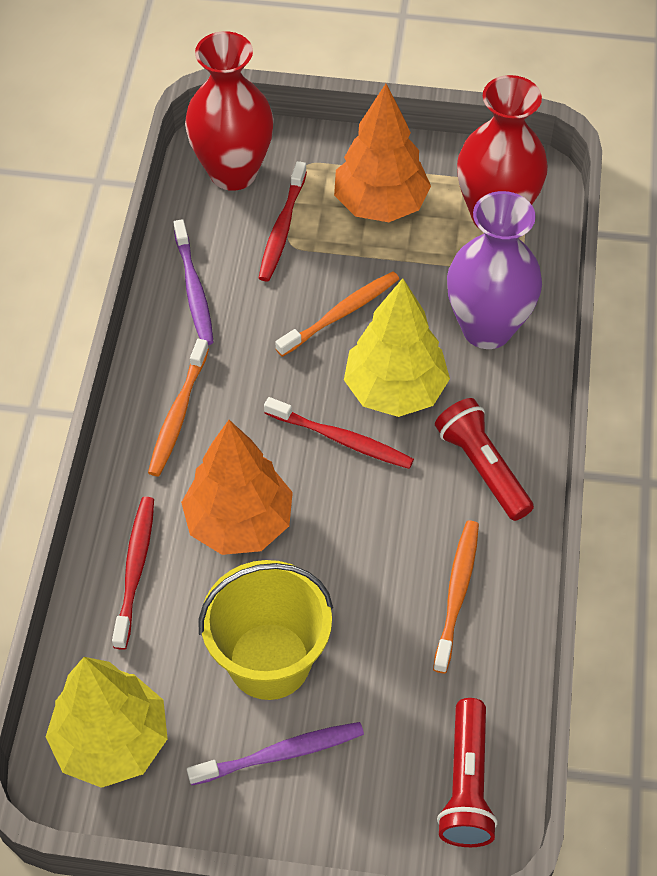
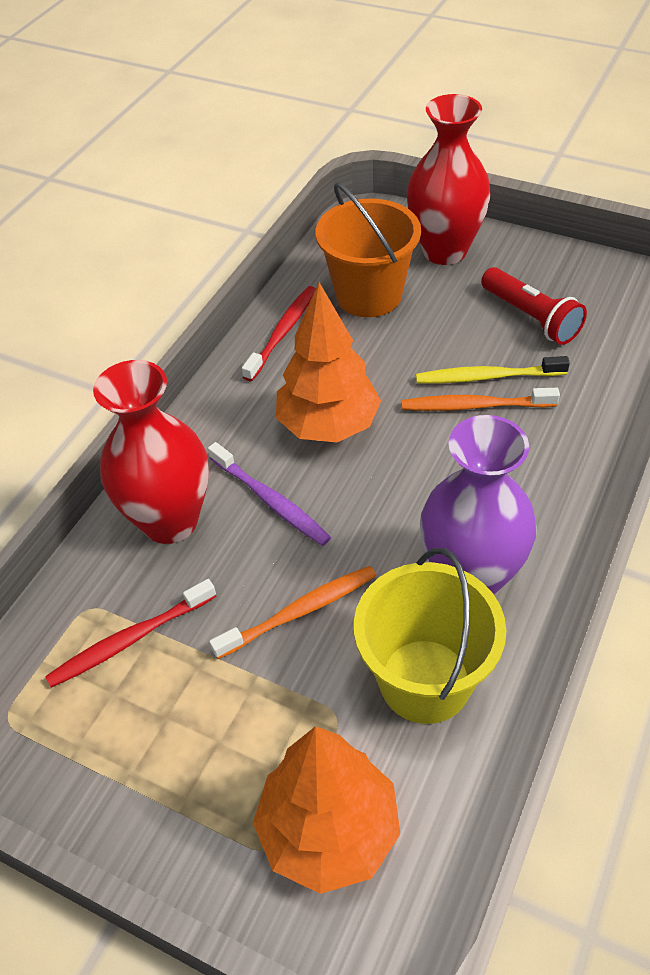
orange bucket: 0 -> 1
orange toothbrush: 3 -> 2
purple toothbrush: 2 -> 1
red flashlight: 2 -> 1
red toothbrush: 3 -> 2
yellow toothbrush: 0 -> 1
yellow tree: 2 -> 0

